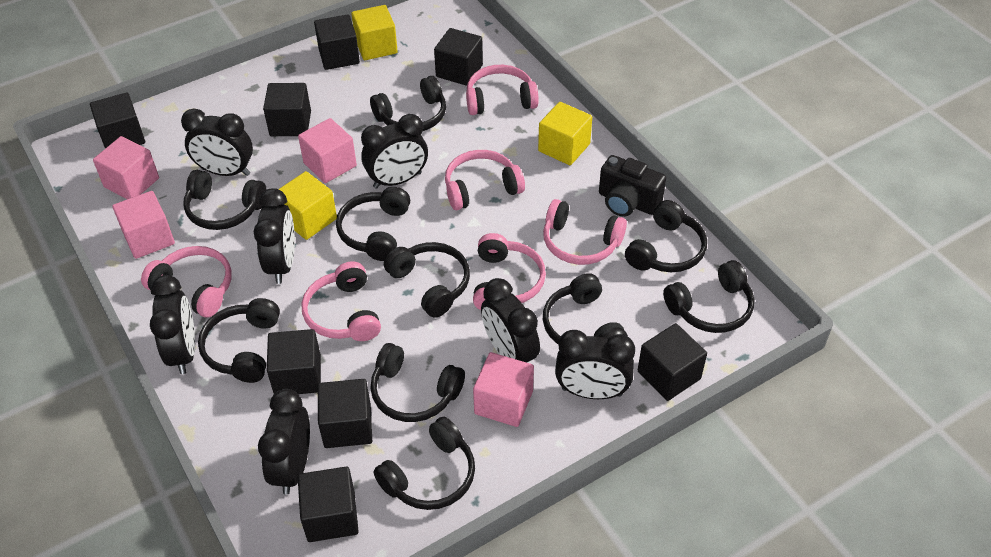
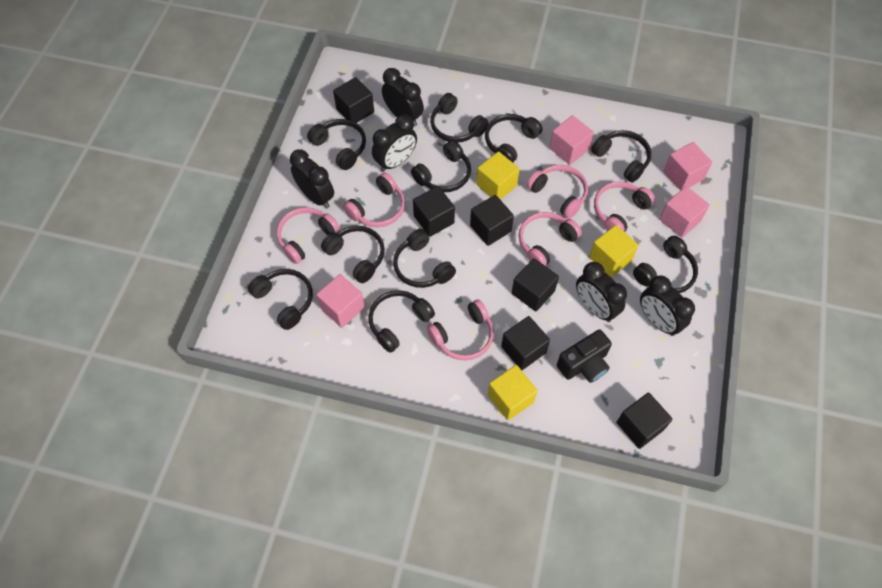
black clock: 7 -> 5
black cube: 8 -> 6

